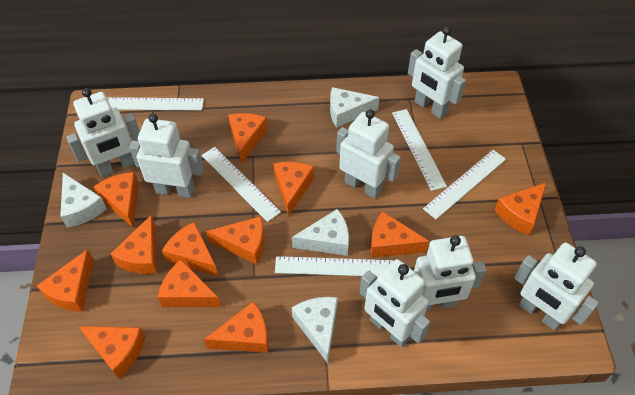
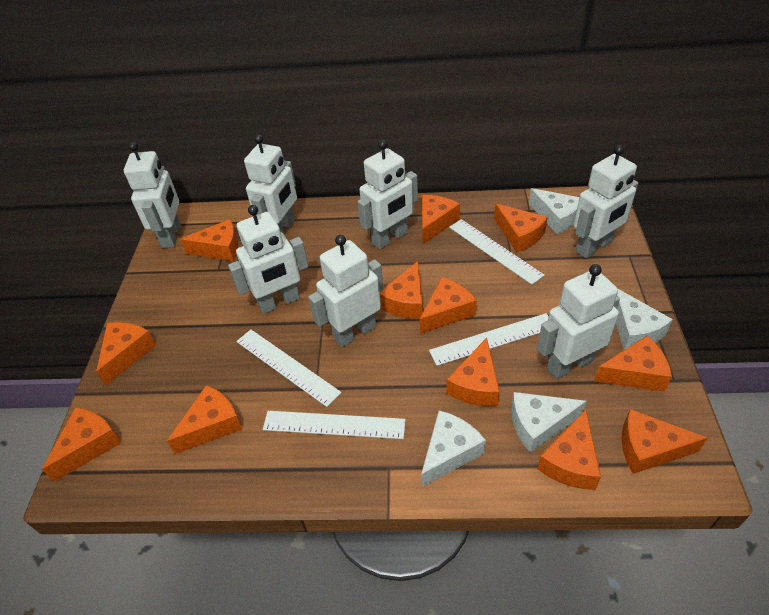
white ruler: 5 -> 4

